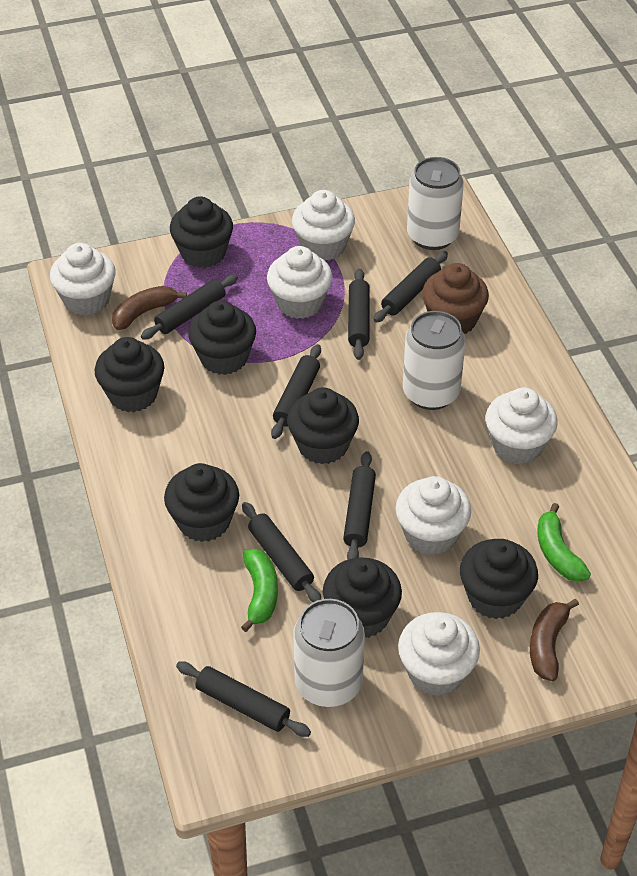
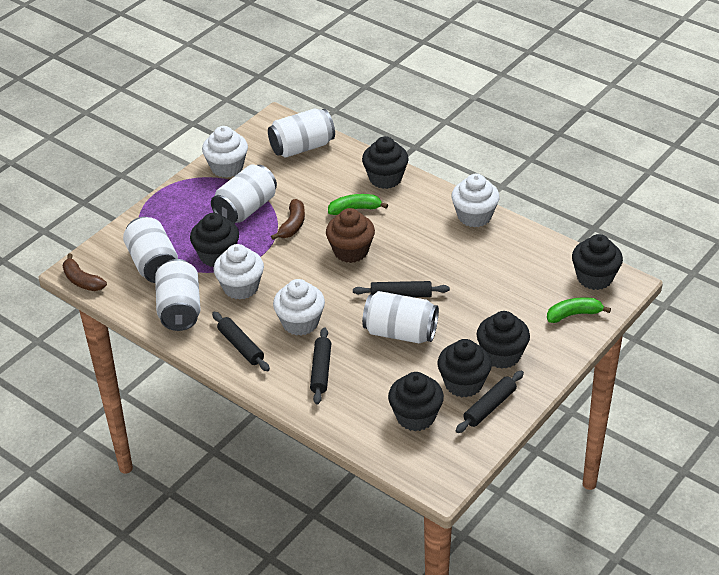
black cupcake: 7 -> 6
black rolling pin: 7 -> 4
white can: 3 -> 5
white cupcake: 6 -> 4

